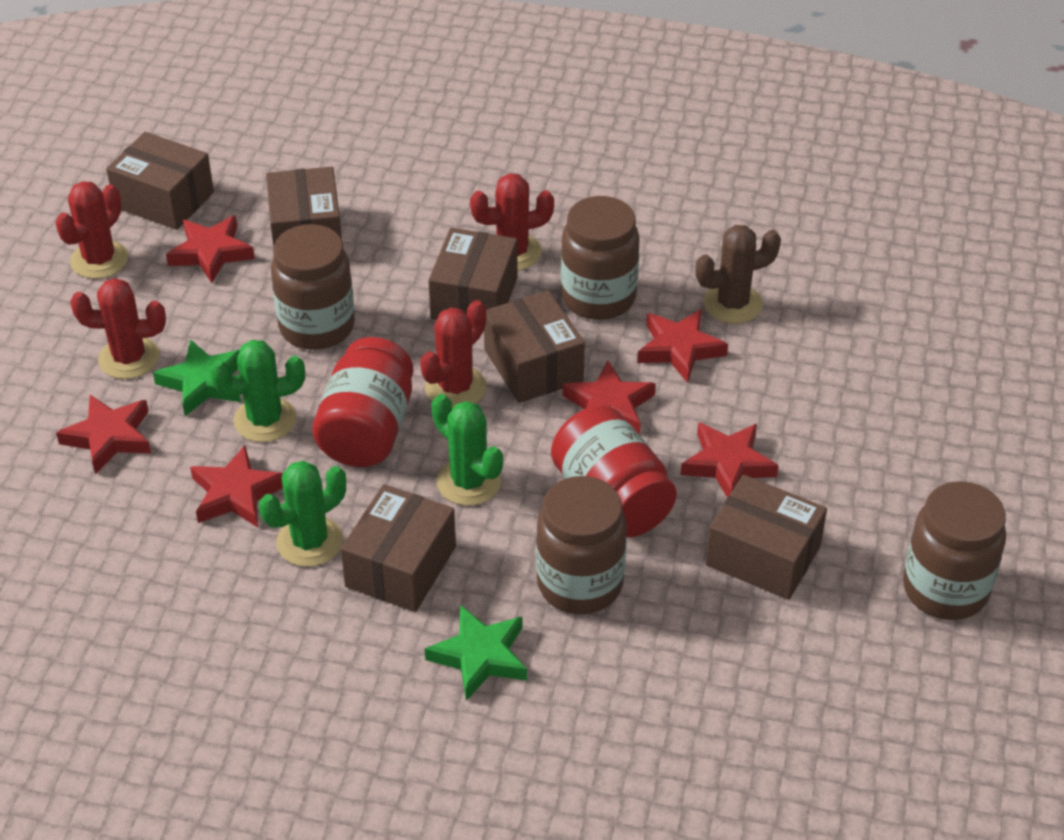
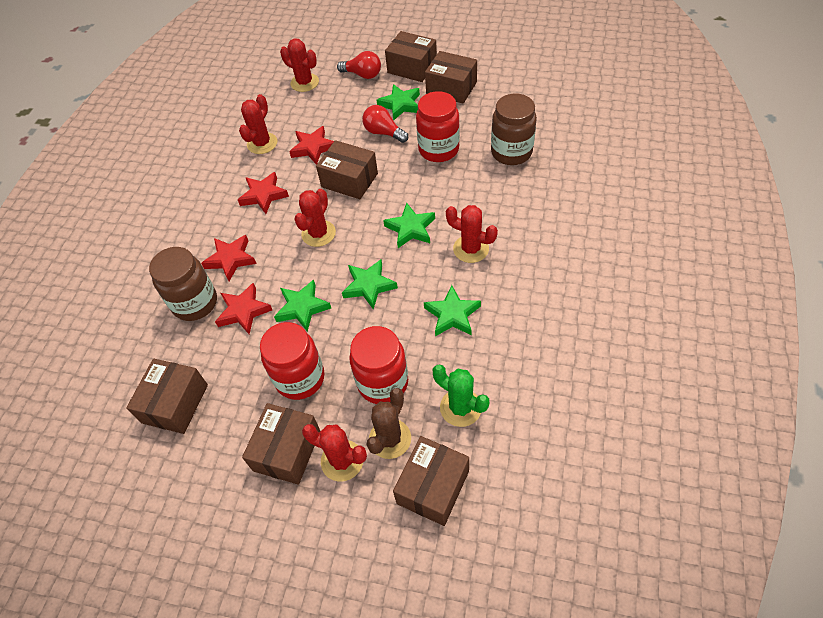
brown jar: 4 -> 2
green cactus: 3 -> 1
green star: 2 -> 5
red cactus: 4 -> 5
red jar: 2 -> 3
red light bulb: 0 -> 2
red star: 6 -> 4

